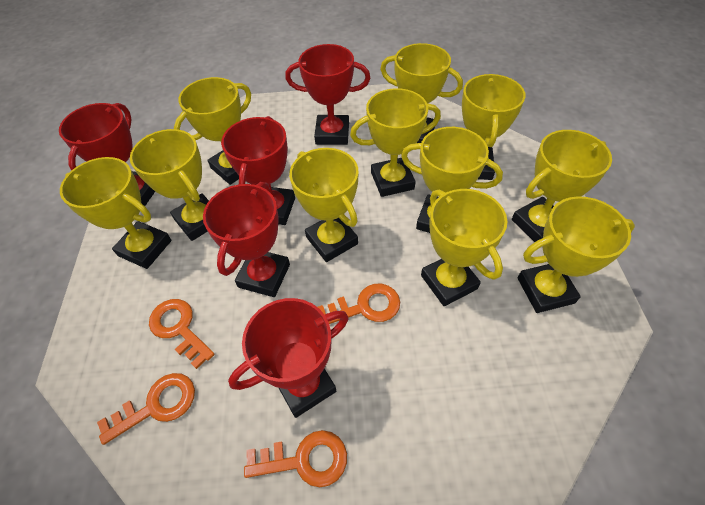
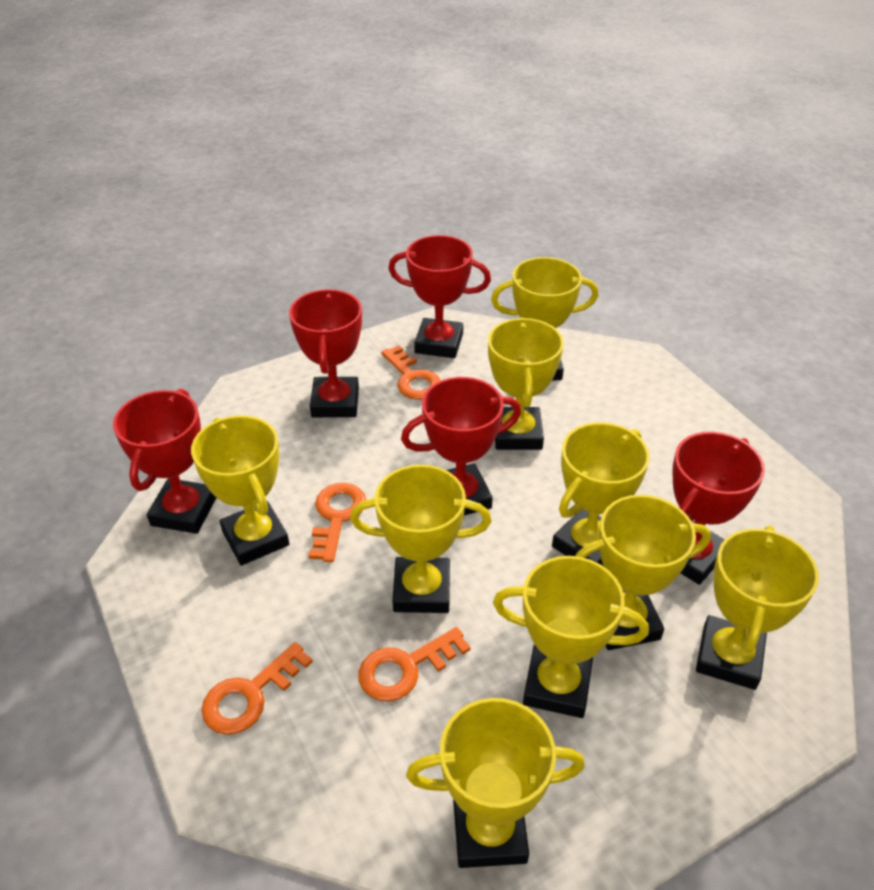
yellow trophy: 11 -> 9

